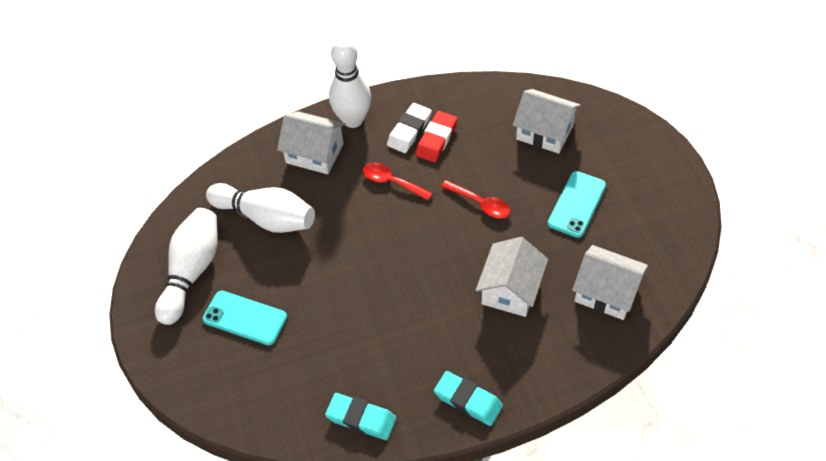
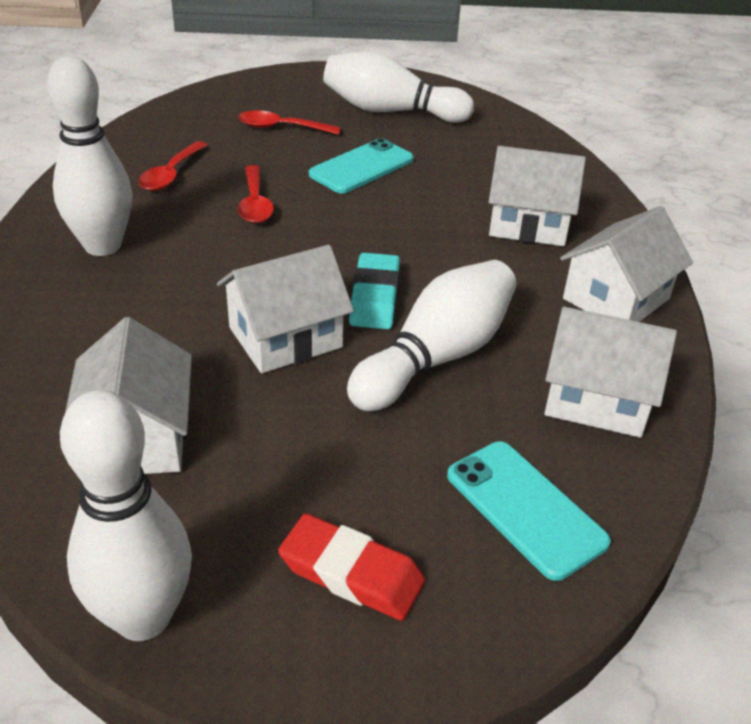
red spoon: 2 -> 3
turquoise eraser: 2 -> 1
white bowling pin: 3 -> 4
white eraser: 1 -> 0
white house: 4 -> 5

